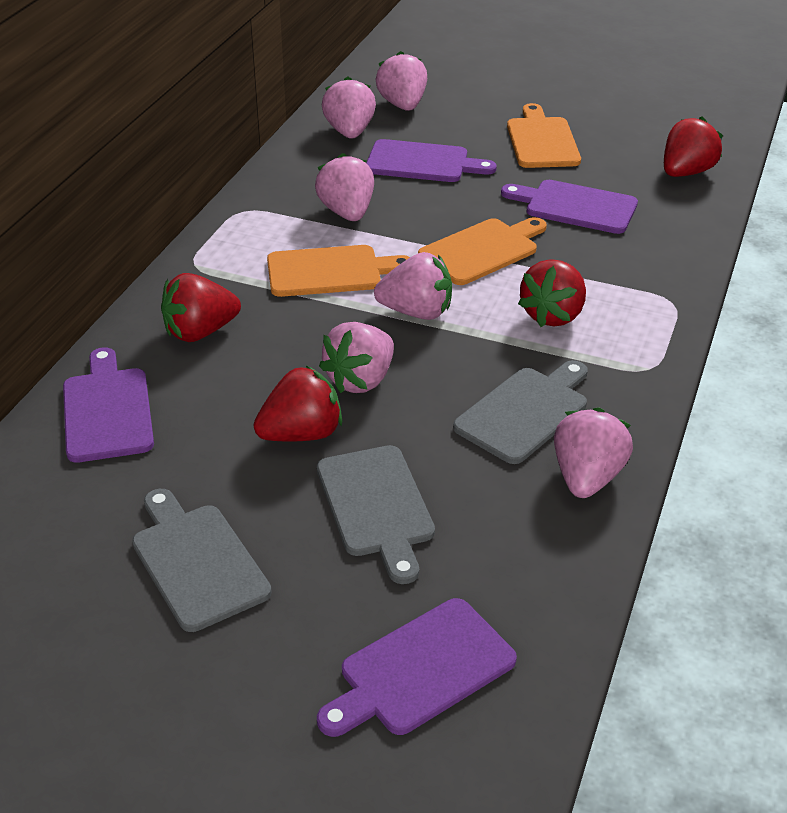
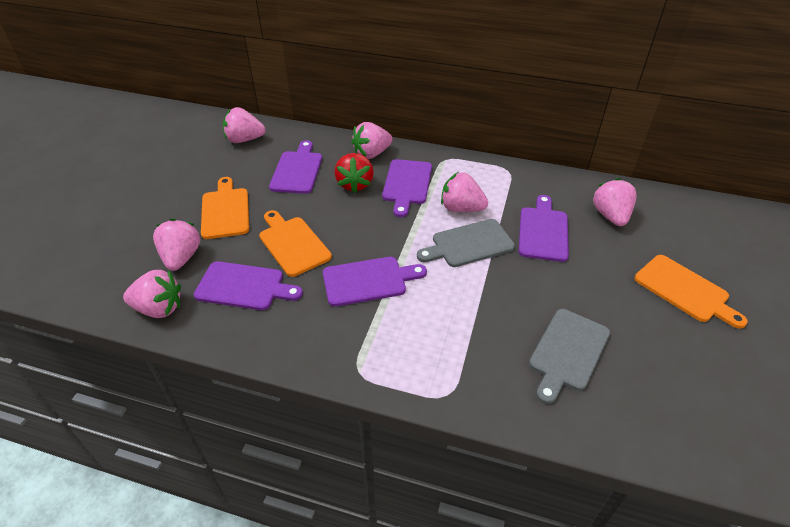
grey cutting board: 3 -> 2
purple cutting board: 4 -> 5
red strawberry: 4 -> 1

